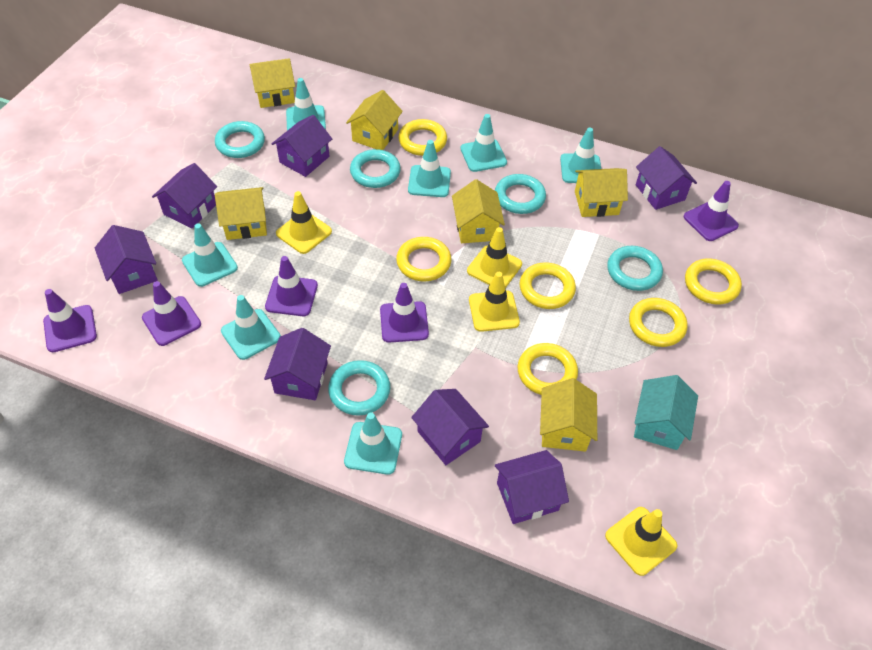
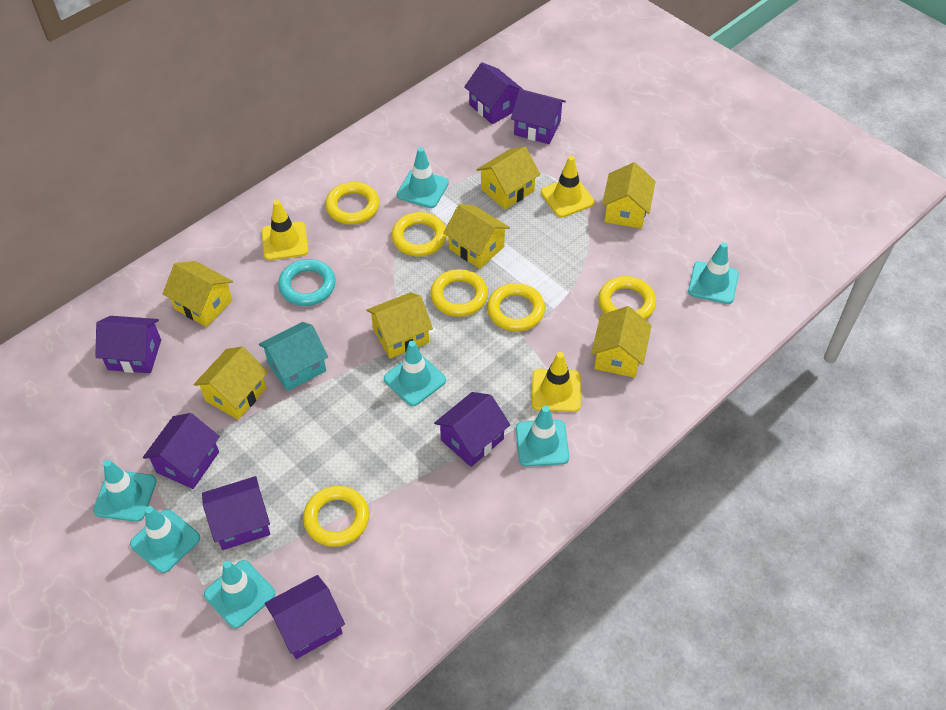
purple traffic cone: 5 -> 0
turquoise ring: 5 -> 1
yellow house: 6 -> 7
yellow traffic cone: 4 -> 3

